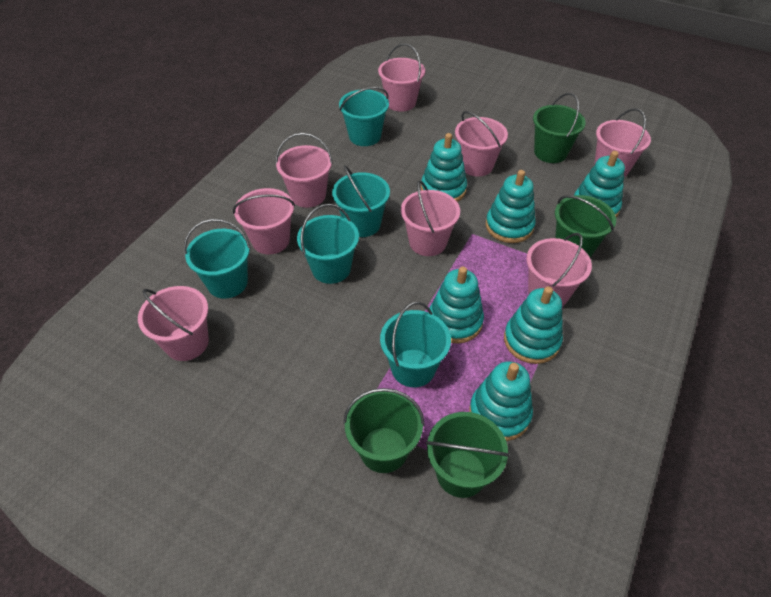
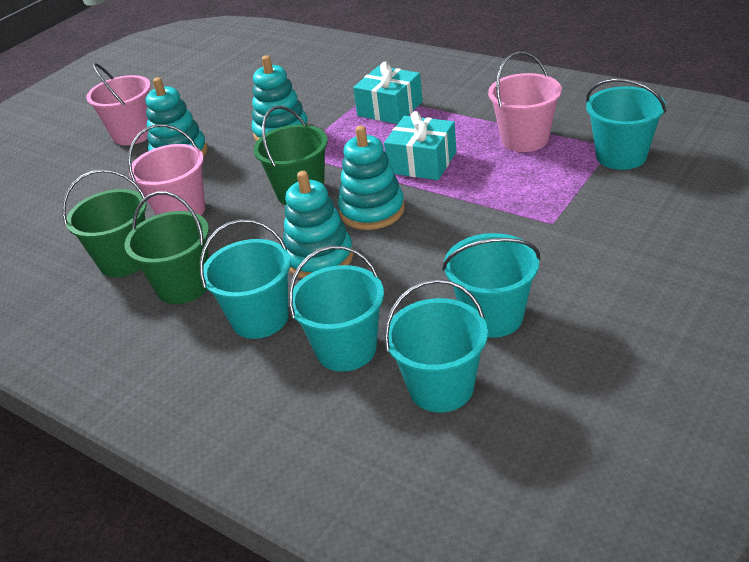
green bucket: 4 -> 3
pink bucket: 8 -> 3
turquoise gift: 0 -> 2
turquoise stacking toy: 6 -> 4

